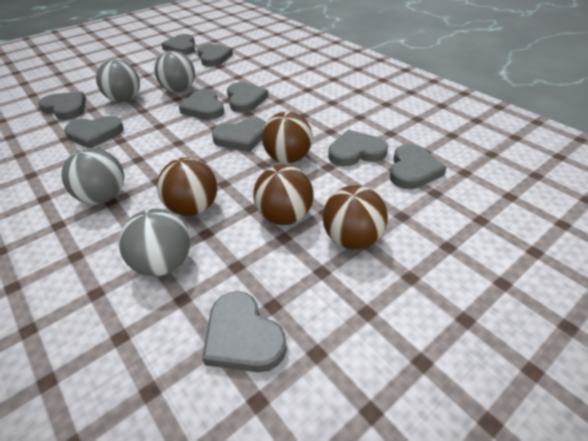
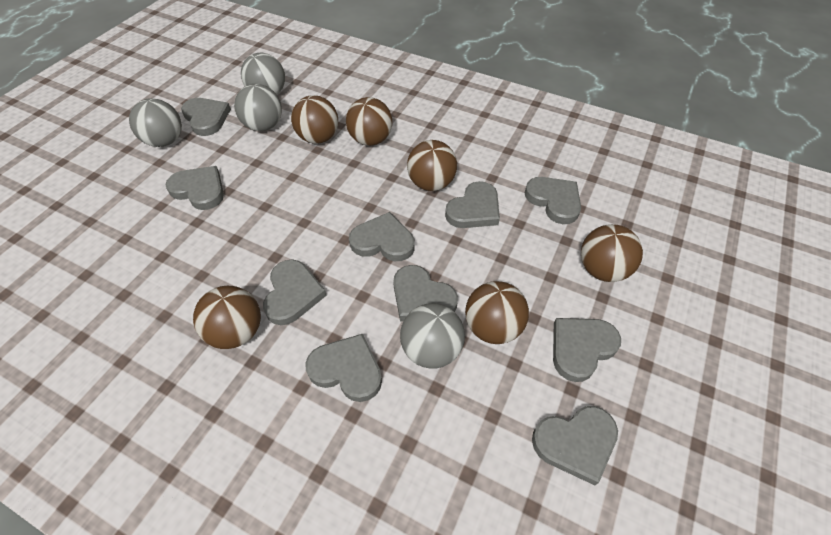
brown ball: 4 -> 6

